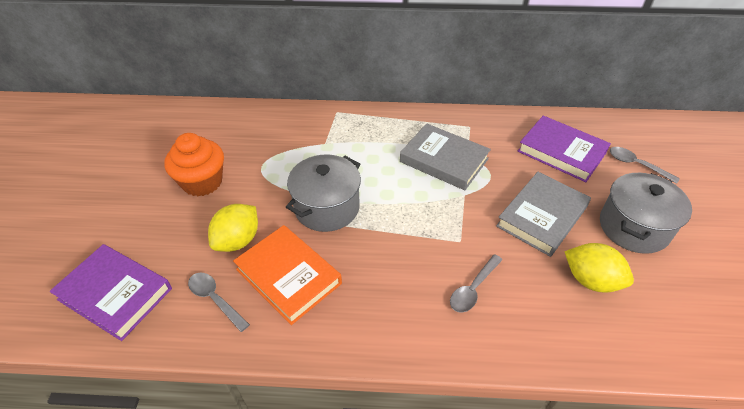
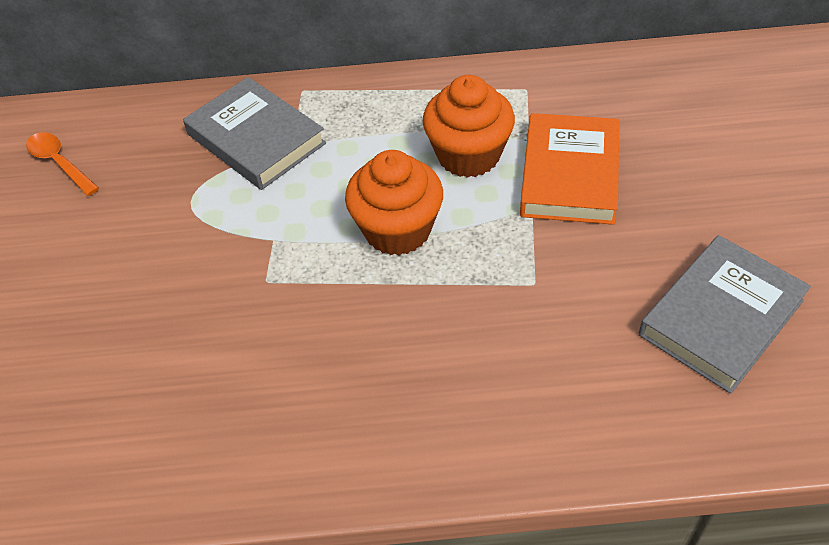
grey pot: 2 -> 0
grey spoon: 3 -> 0
orange cupcake: 1 -> 2
orange spoon: 0 -> 1
purple book: 2 -> 0
yellow lemon: 2 -> 0

